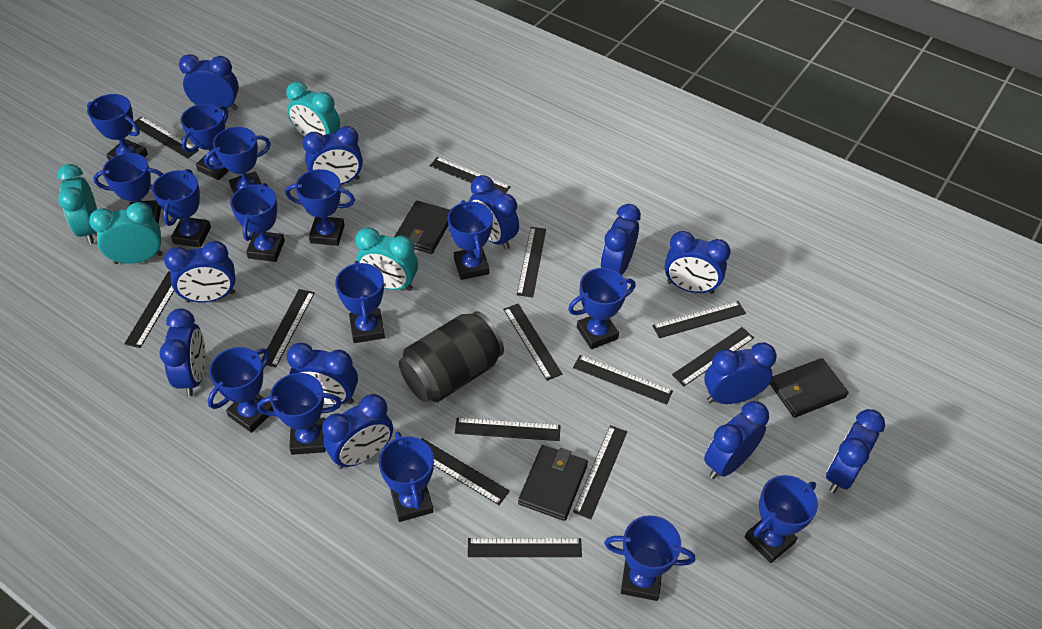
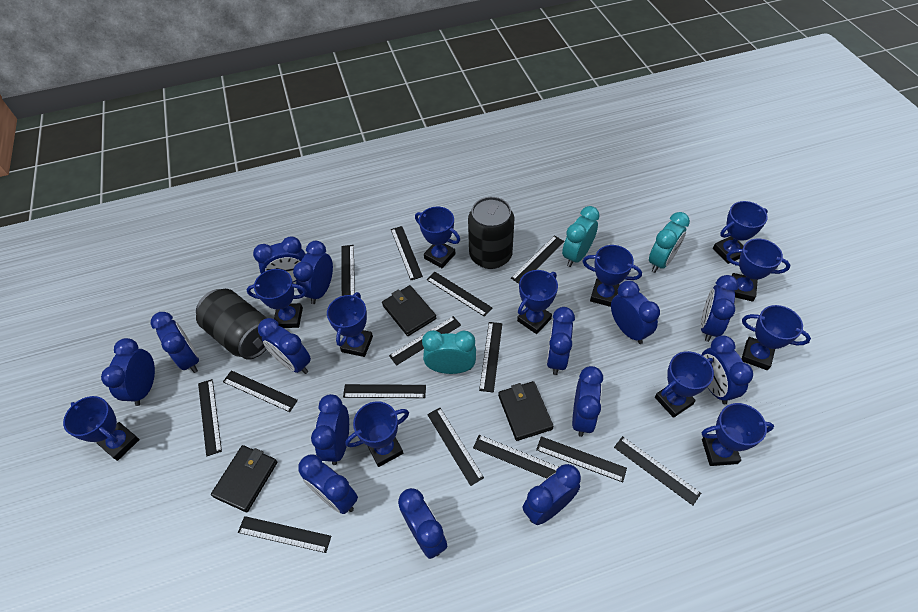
black can: 1 -> 2
black ruler: 13 -> 14
blue clock: 12 -> 14
blue trophy: 15 -> 12
turquoise clock: 4 -> 3

